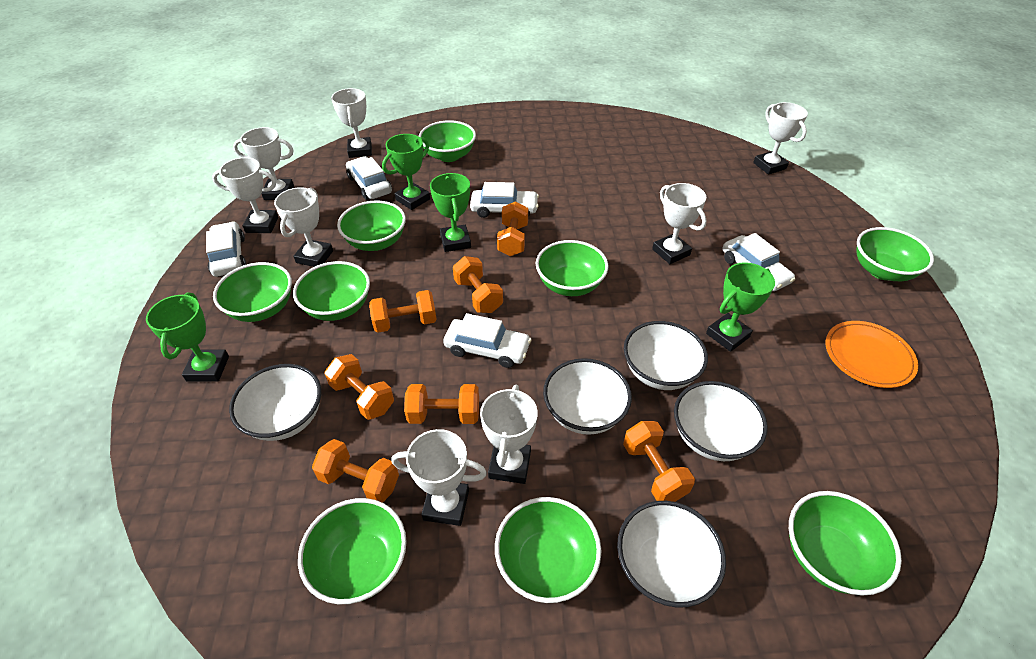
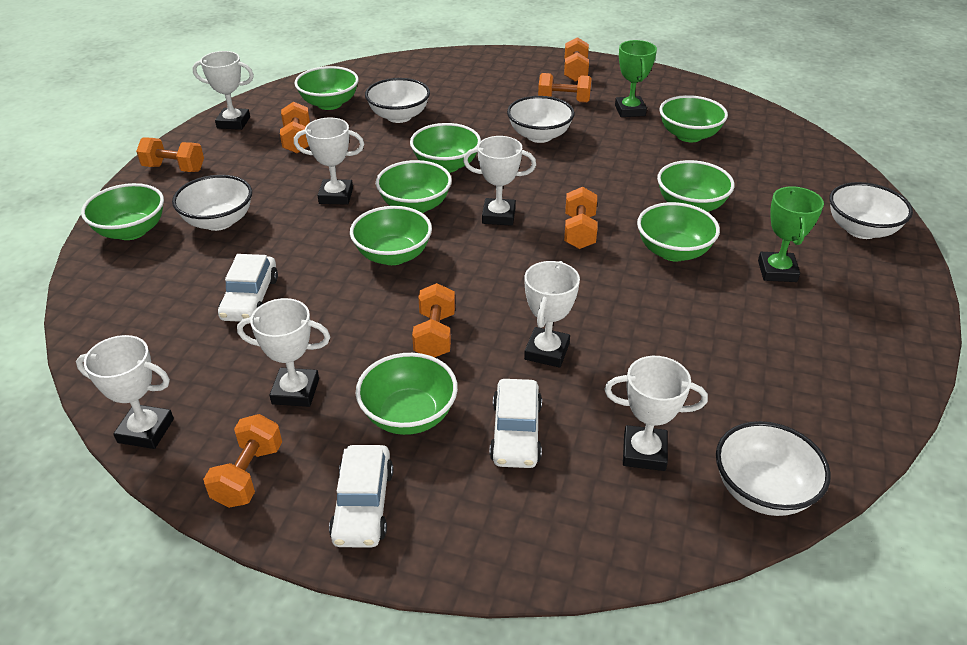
green trophy: 4 -> 2
orange plate: 1 -> 0
white car: 5 -> 3
white trophy: 8 -> 7

